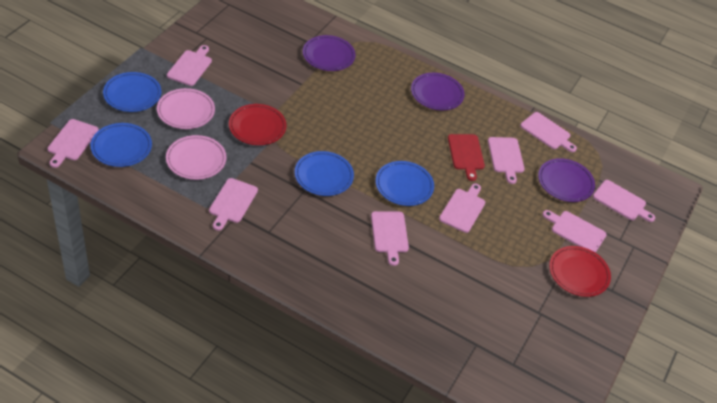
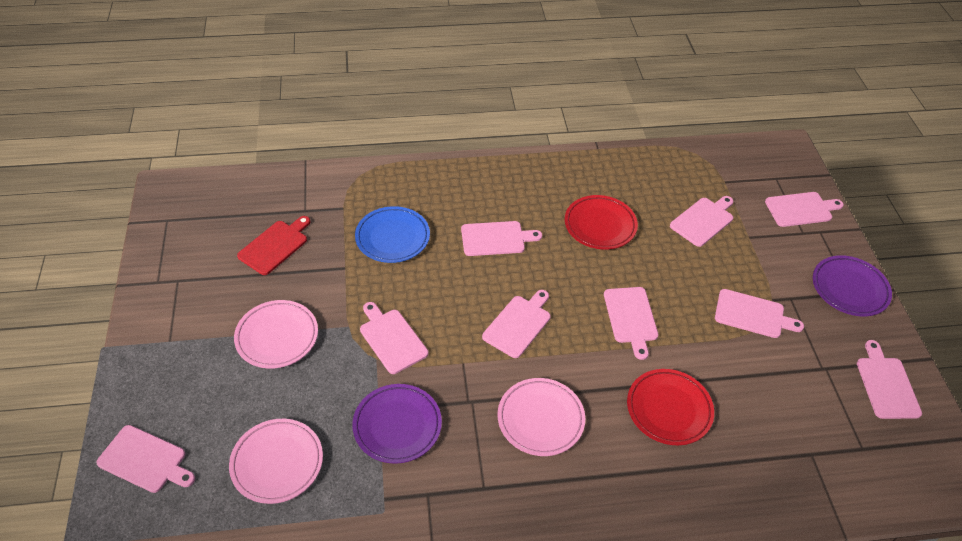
blue plate: 4 -> 1
pink plate: 2 -> 3
purple plate: 3 -> 2

